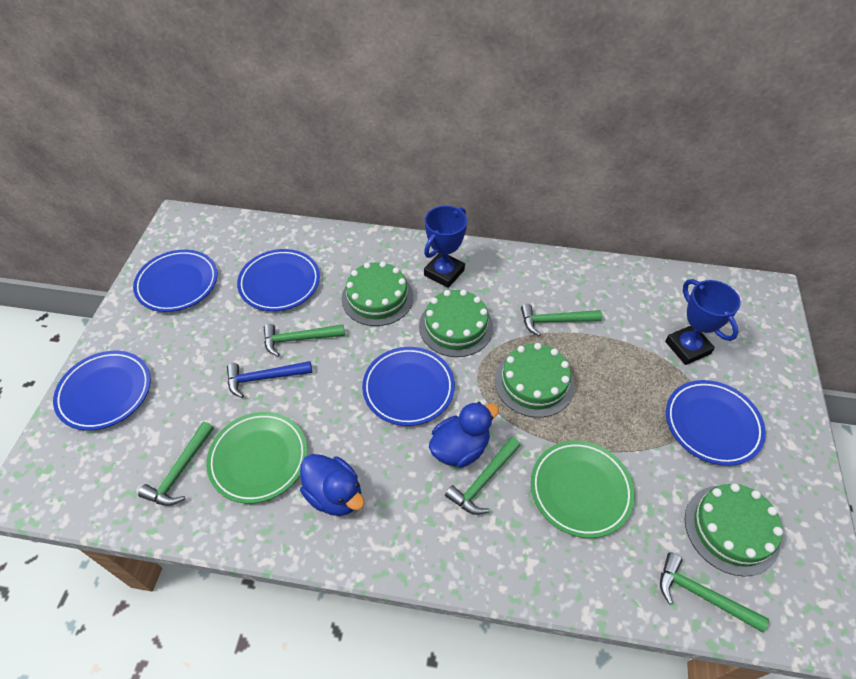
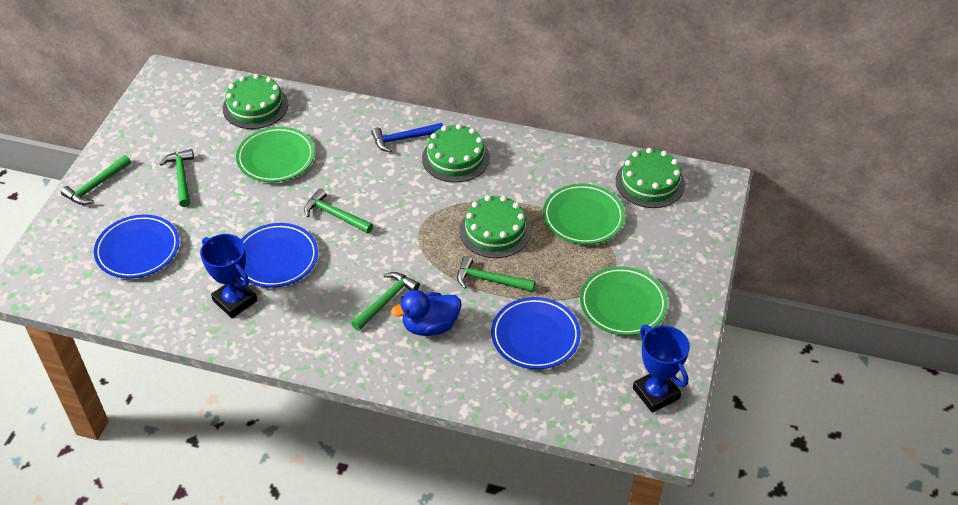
blue duck: 2 -> 1
blue plate: 5 -> 3
green plate: 2 -> 3

